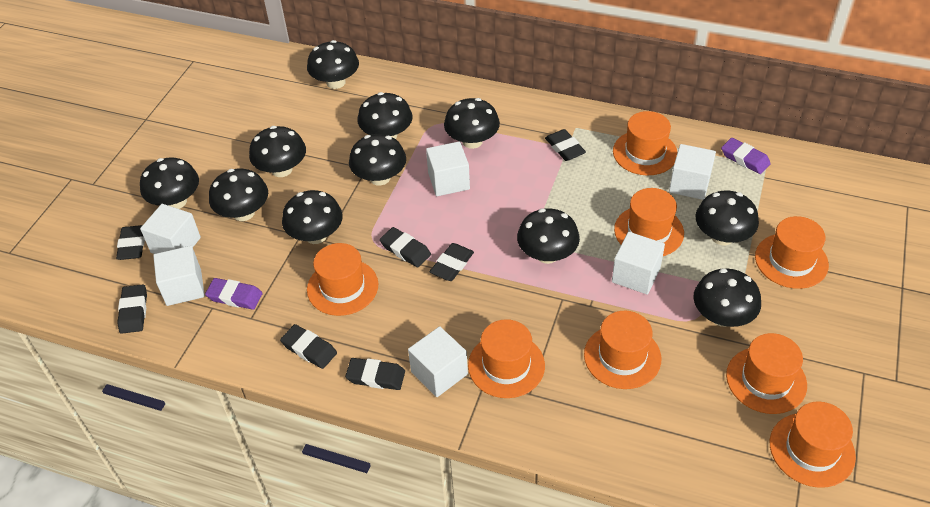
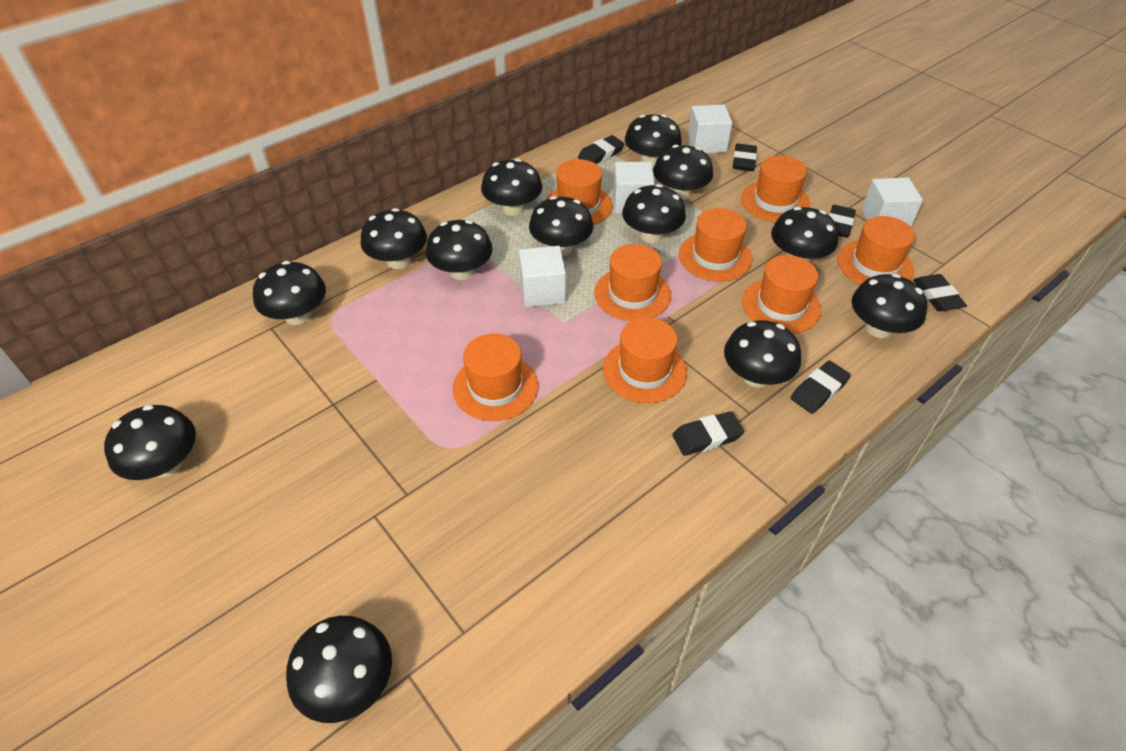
black eraser: 7 -> 6
black mushroom: 11 -> 13
purple eraser: 2 -> 0
white cube: 6 -> 4

